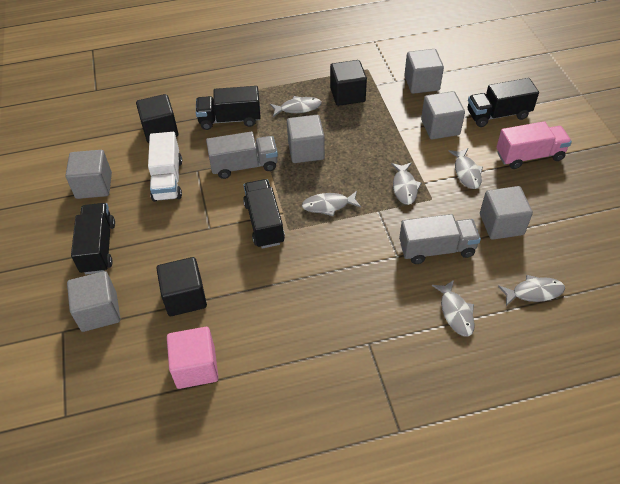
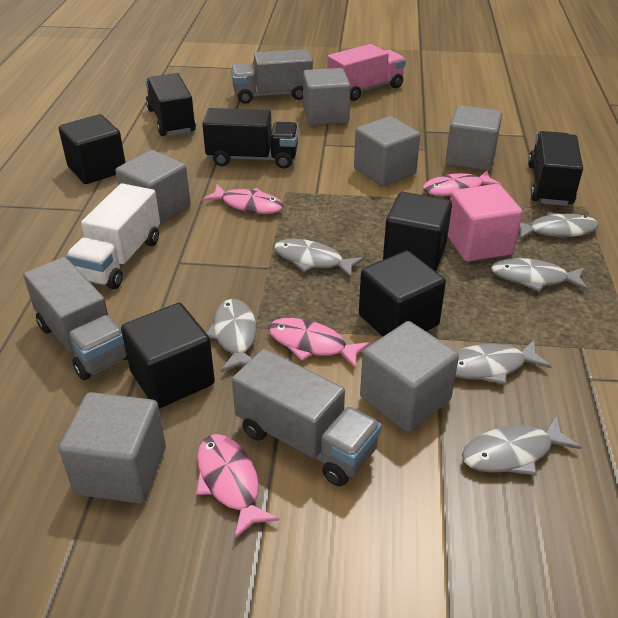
black cube: 3 -> 4
black truck: 4 -> 3
grey truck: 2 -> 3
pink fish: 0 -> 4

